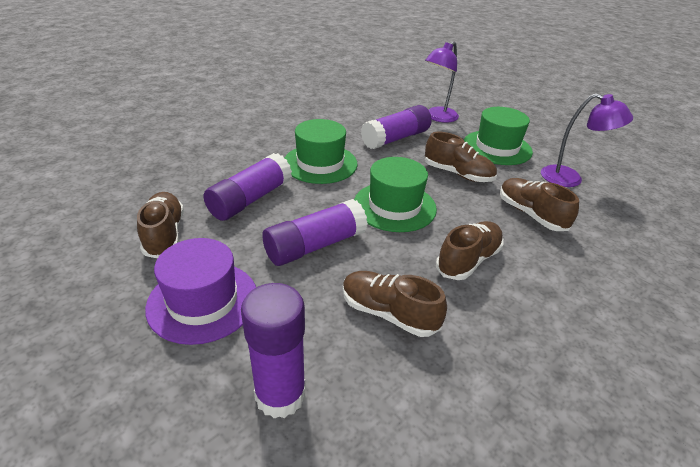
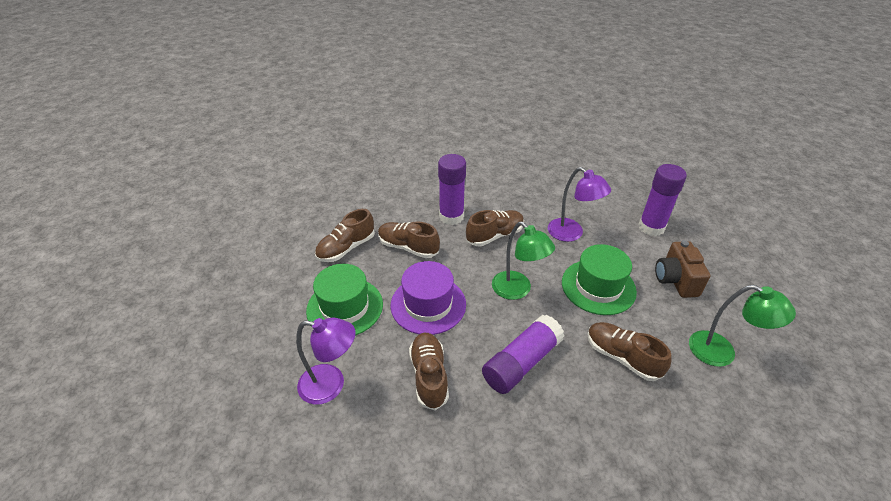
brown camera: 0 -> 1
green hat: 3 -> 2
green lamp: 0 -> 2
purple glue stick: 4 -> 3

